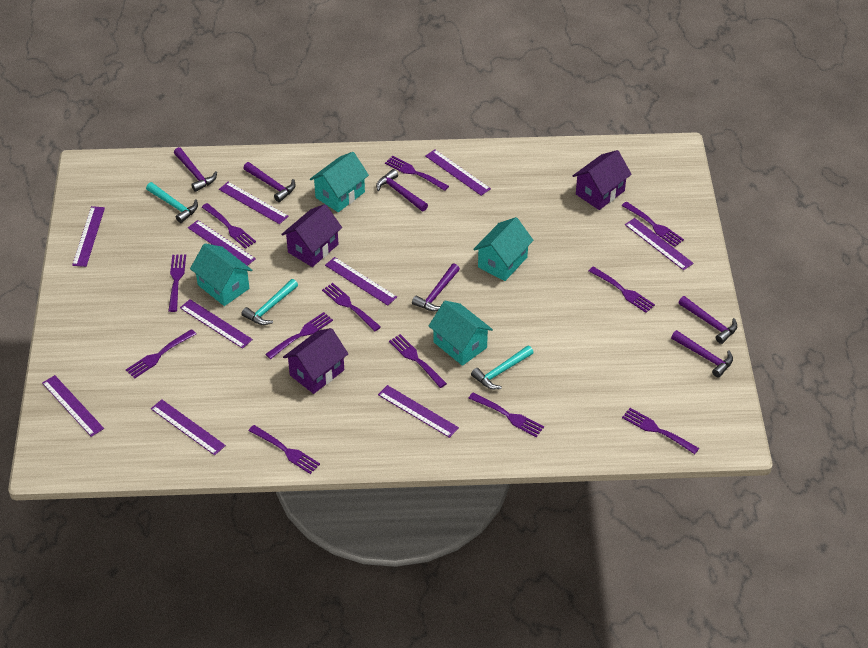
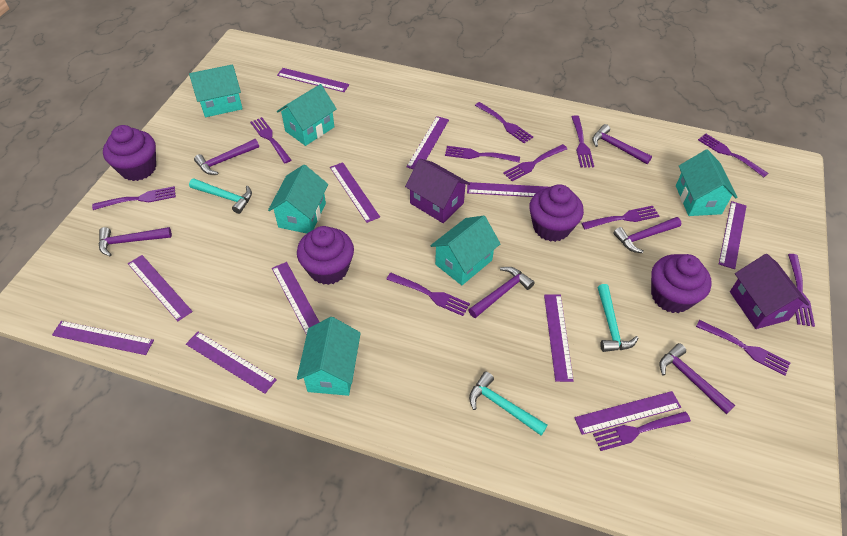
purple cupcake: 0 -> 4
purple house: 3 -> 2
purple ruler: 10 -> 11
turquoise house: 4 -> 6

